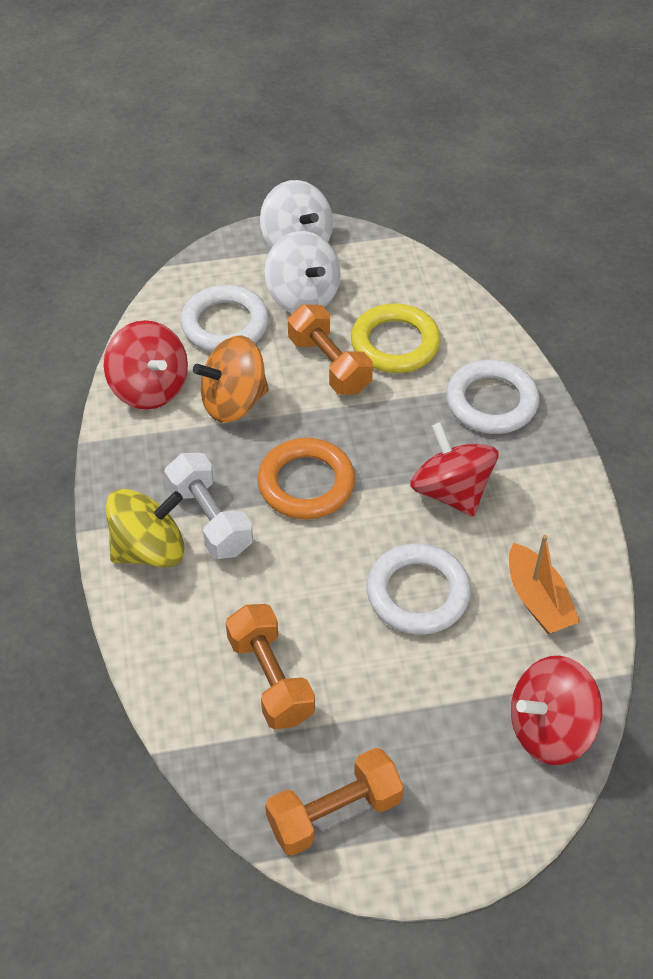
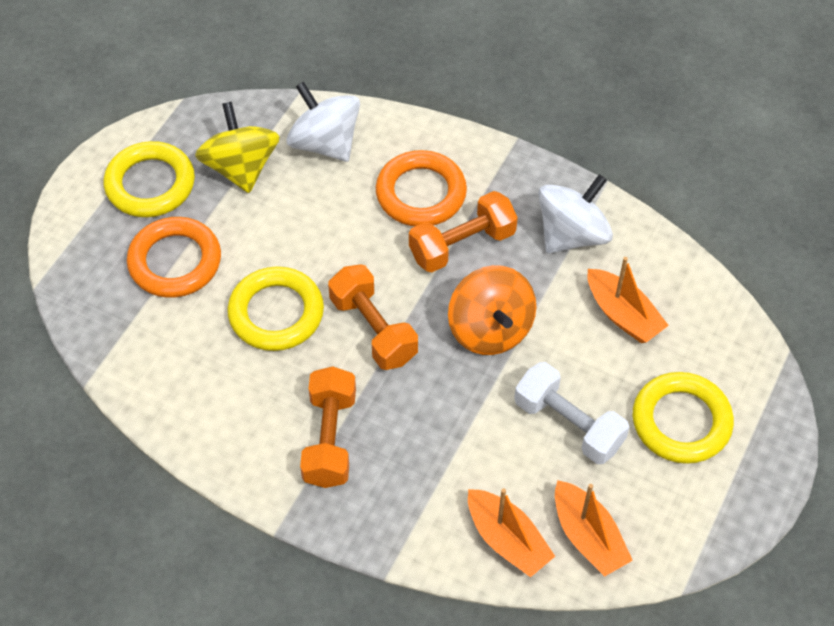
orange boat: 1 -> 3
orange ring: 1 -> 2
red spinning top: 3 -> 0
white ring: 3 -> 0
yellow ring: 1 -> 3

